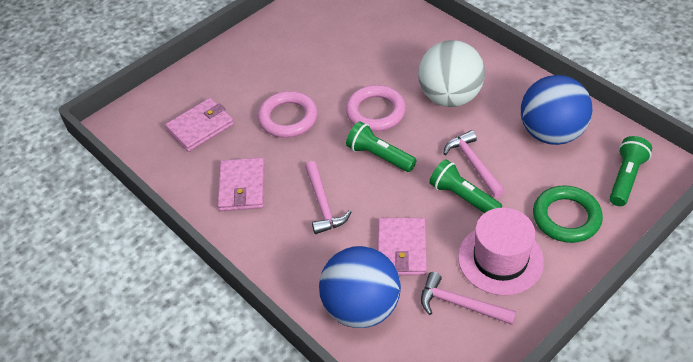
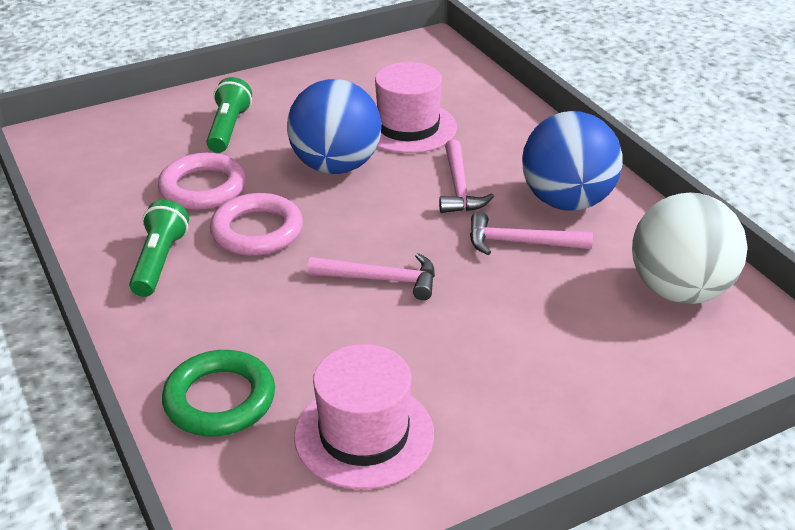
green flashlight: 3 -> 2
pink hat: 1 -> 2
pink wallet: 3 -> 0

